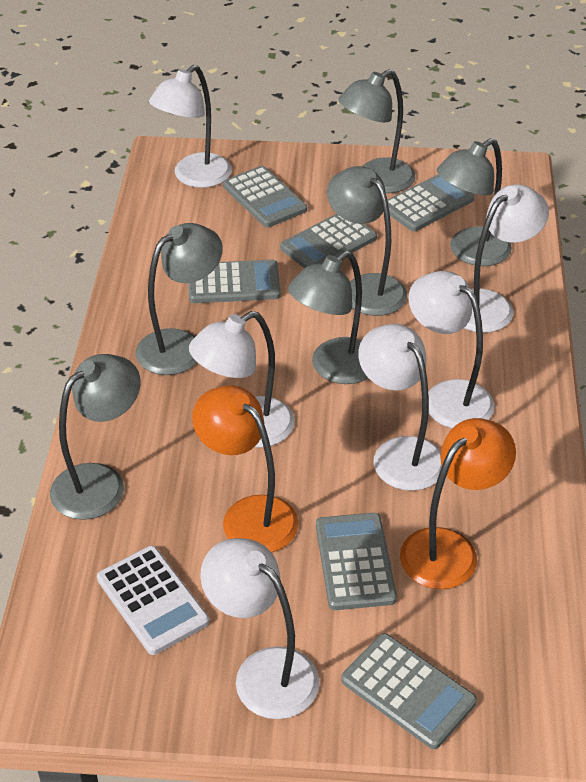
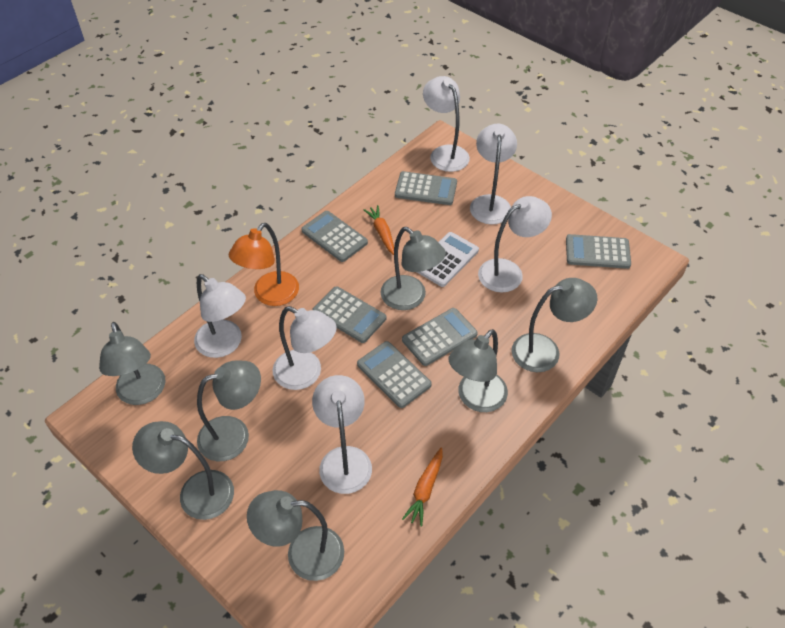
grey lamp: 6 -> 7
orange carrot: 0 -> 2
orange lamp: 2 -> 1

